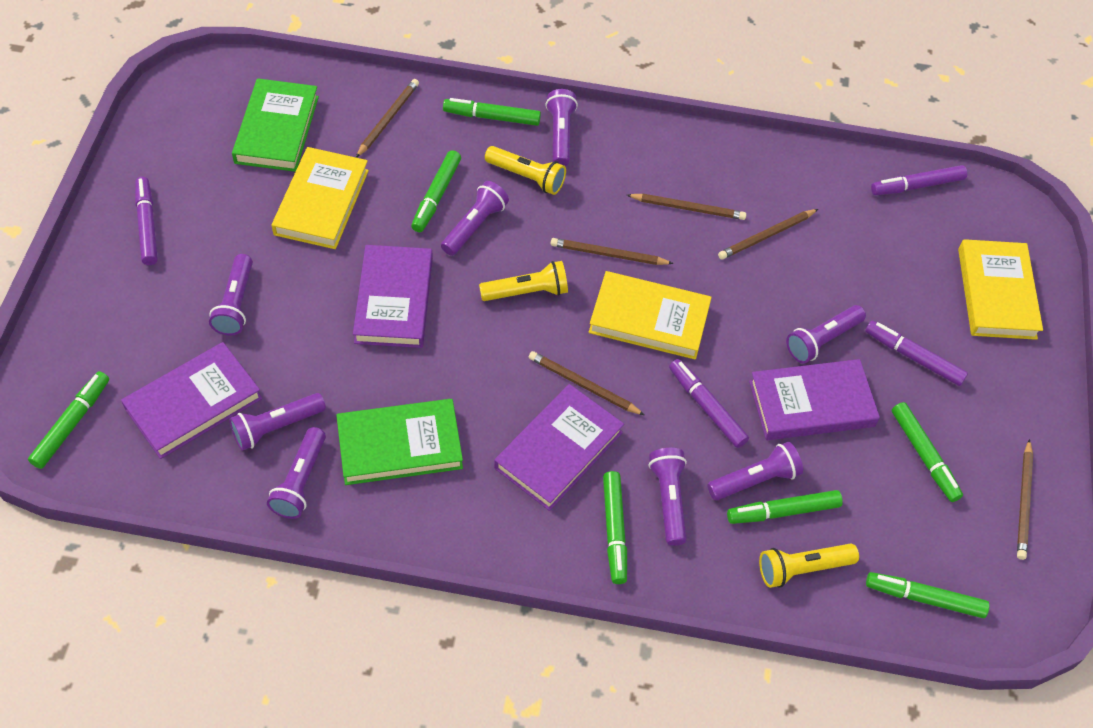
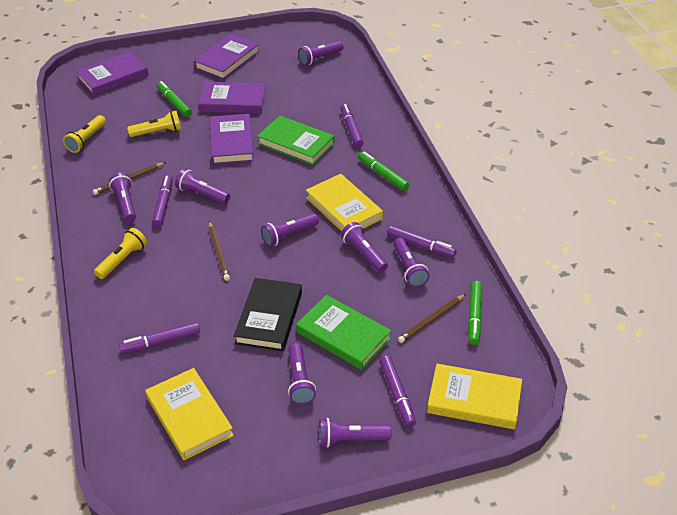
black book: 0 -> 1
brown pencil: 6 -> 3
green marker: 7 -> 3
purple marker: 4 -> 5

